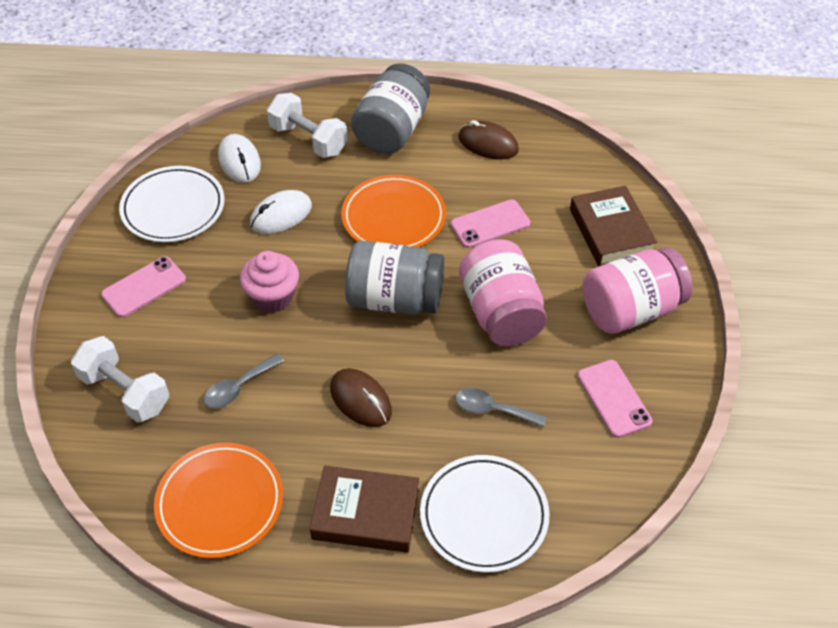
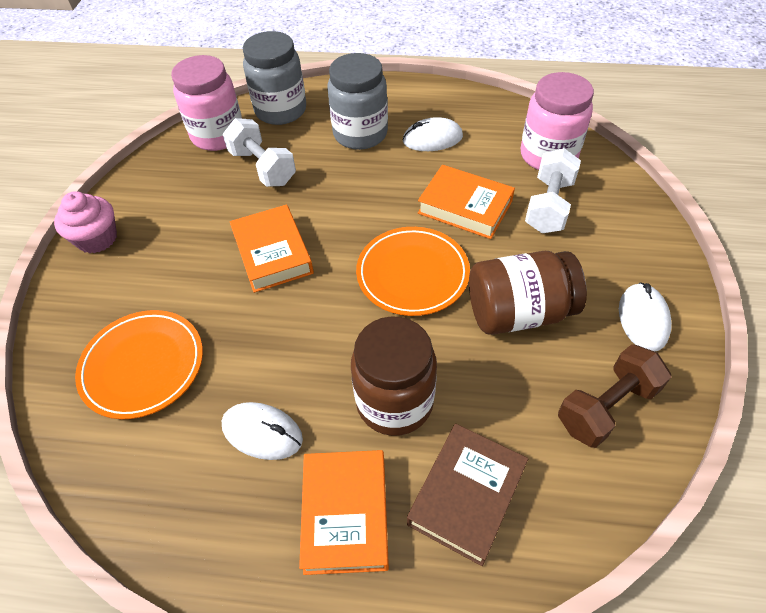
brown book: 2 -> 1
brown dumbbell: 0 -> 1
brown jar: 0 -> 2
brown mouse: 2 -> 0
grey spoon: 2 -> 0
orange book: 0 -> 3
pink phone: 3 -> 0
white mouse: 2 -> 3
white plate: 2 -> 0

